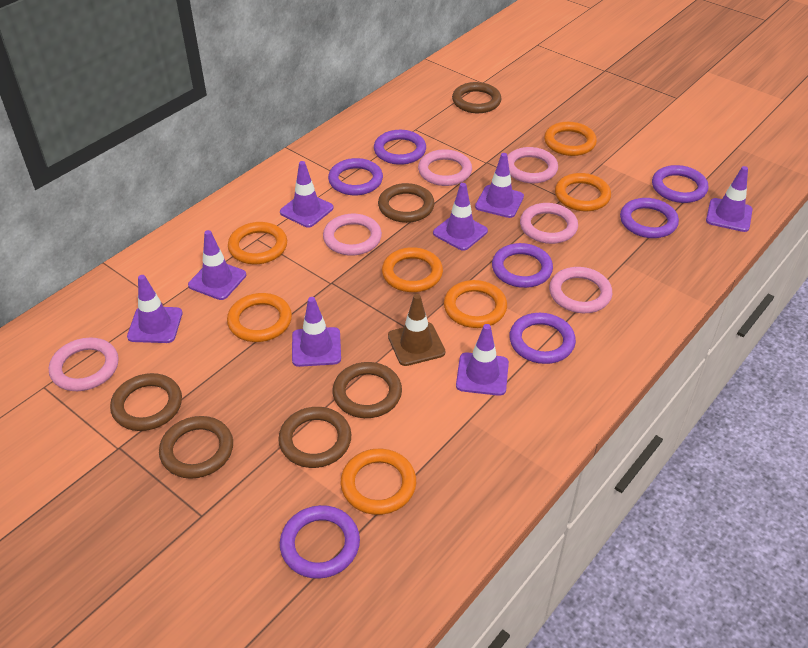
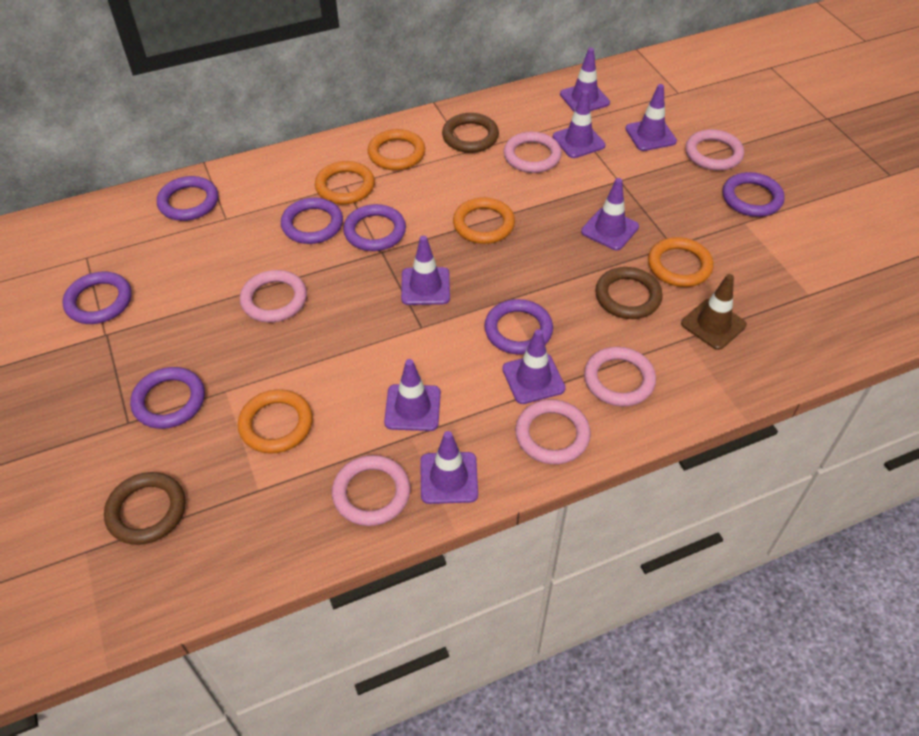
brown ring: 6 -> 3
orange ring: 7 -> 5

